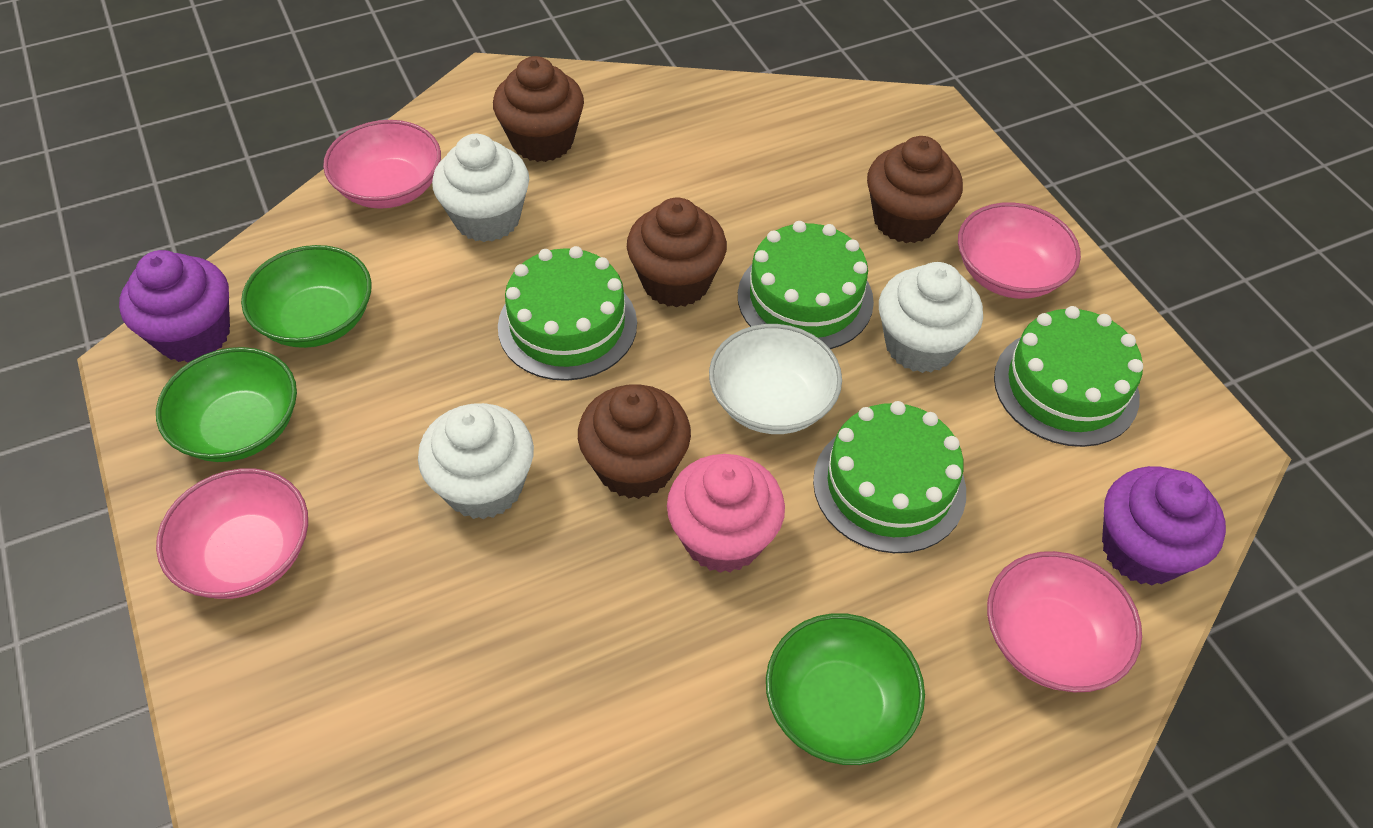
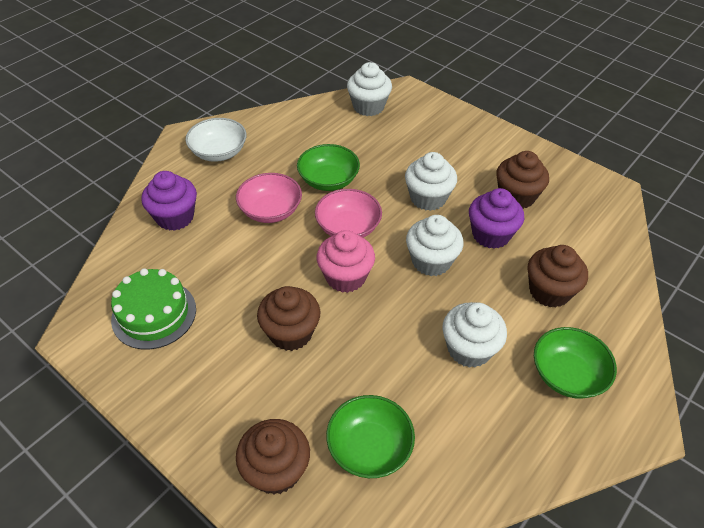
green cake: 4 -> 1
pink bowl: 4 -> 2
white cupcake: 3 -> 4

